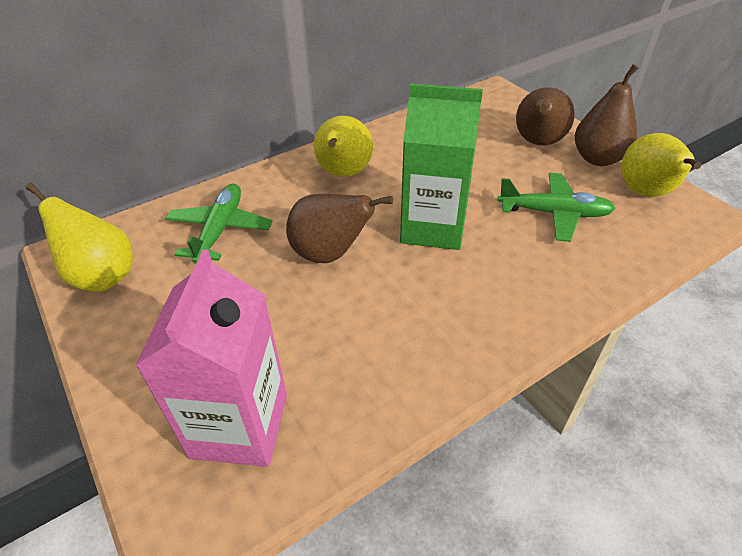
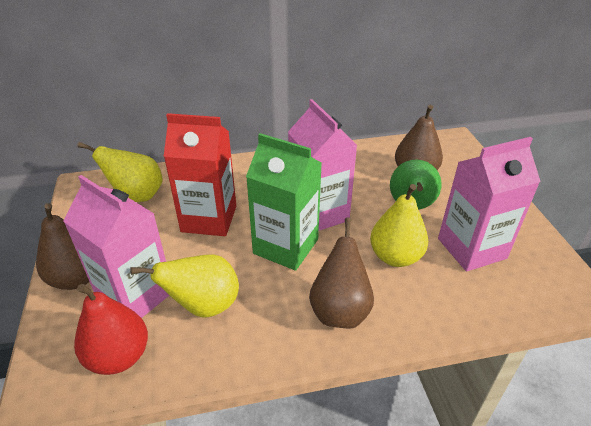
green pear: 0 -> 1
green plane: 2 -> 0
pink carton: 1 -> 3
red carton: 0 -> 1
red pear: 0 -> 1

